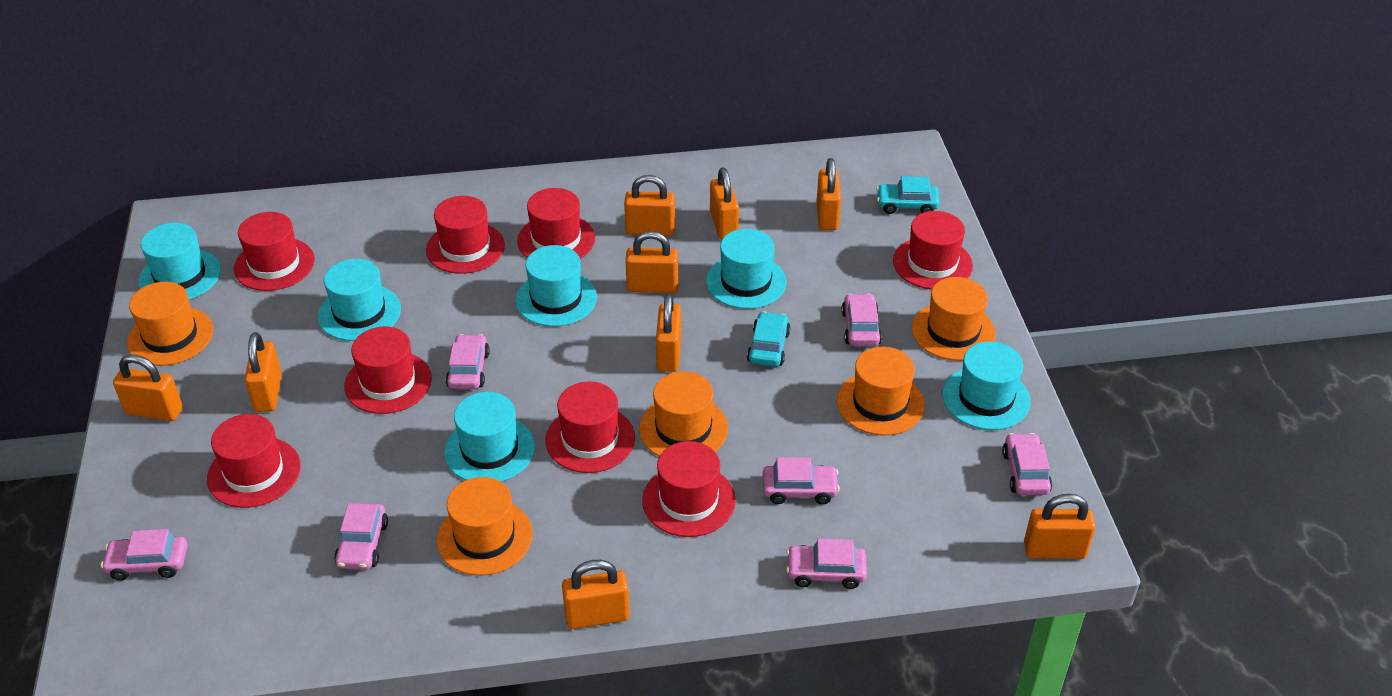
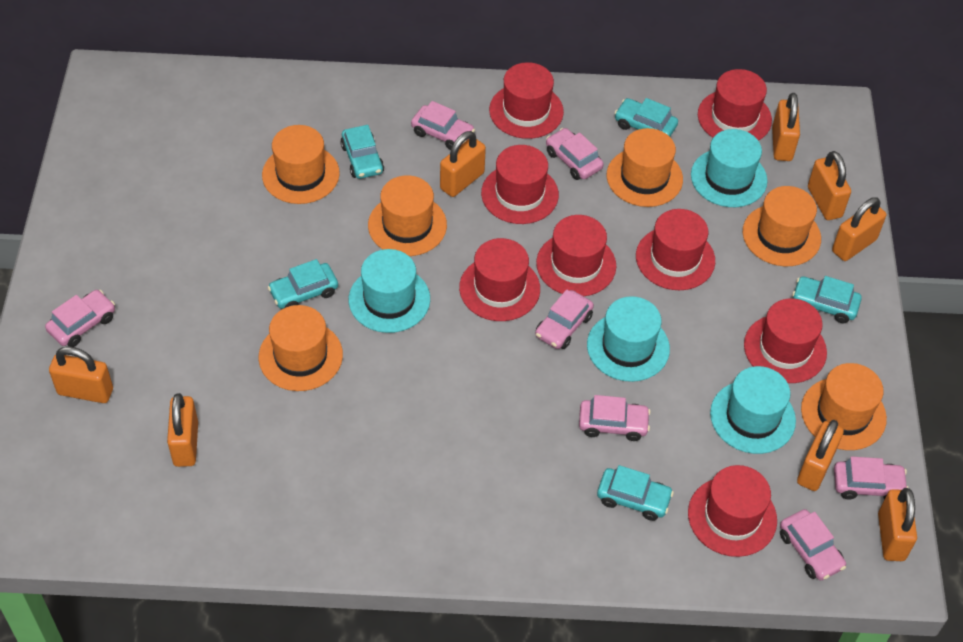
orange hat: 5 -> 6
orange padlock: 9 -> 8
turquoise car: 2 -> 5
turquoise hat: 6 -> 4

